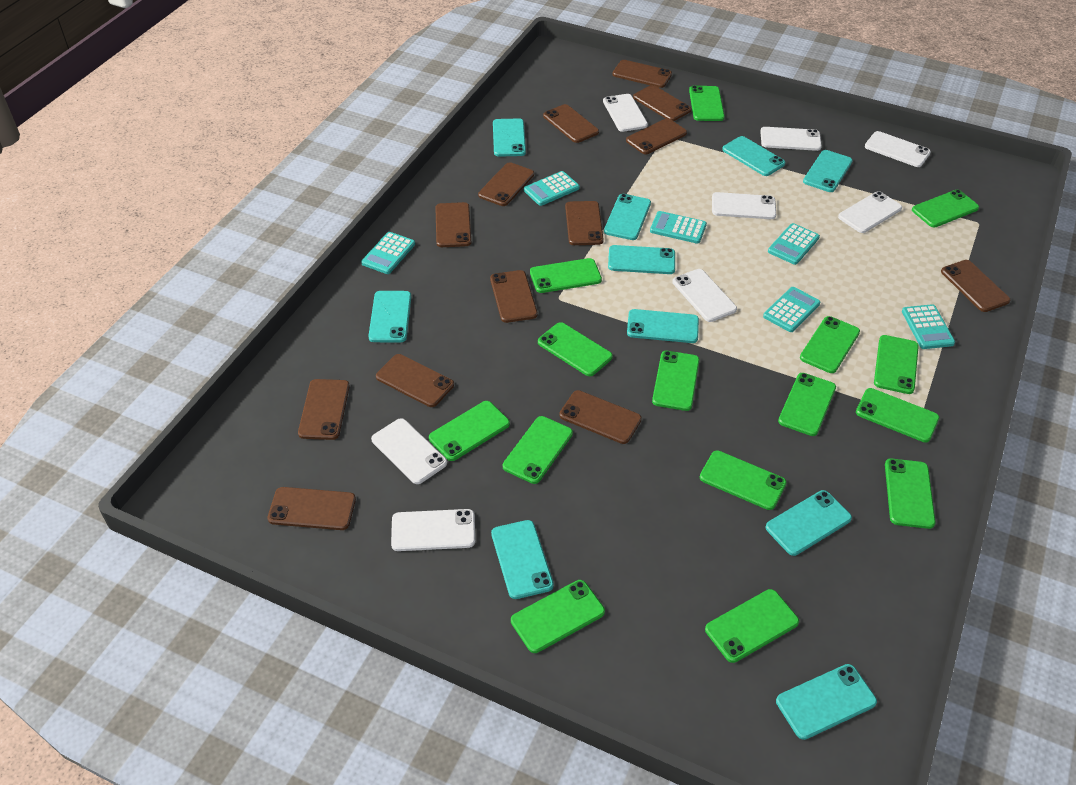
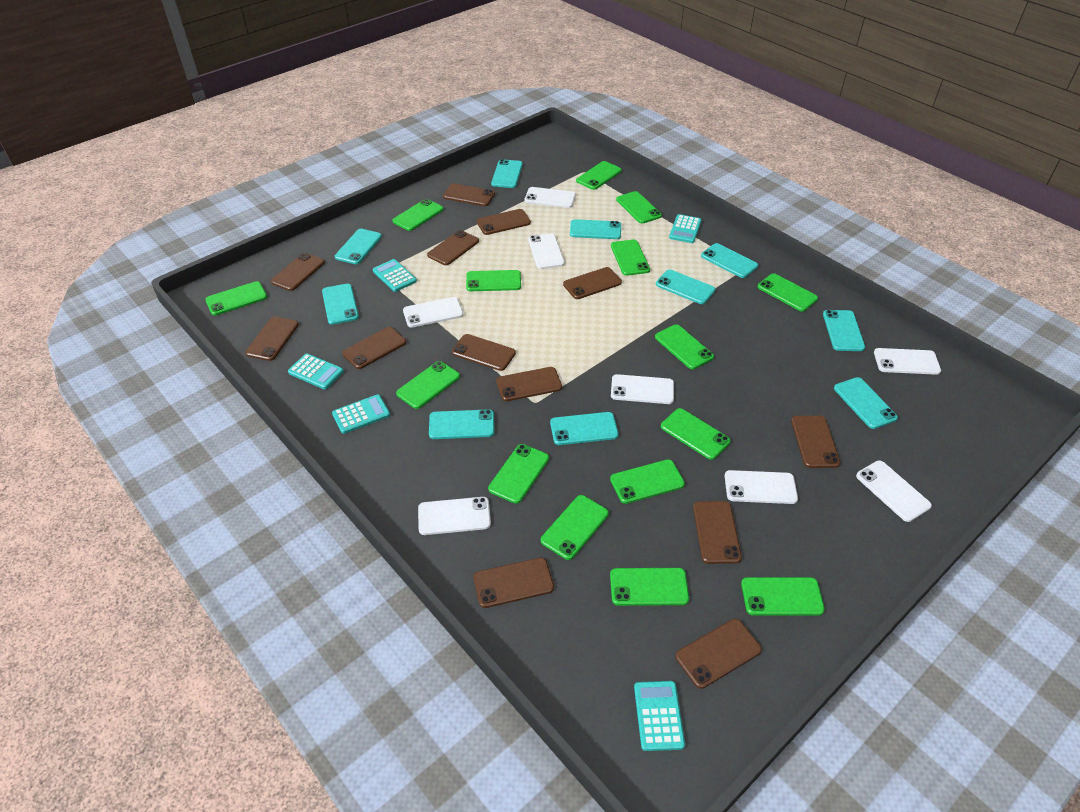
turquoise calculator: 6 -> 5

